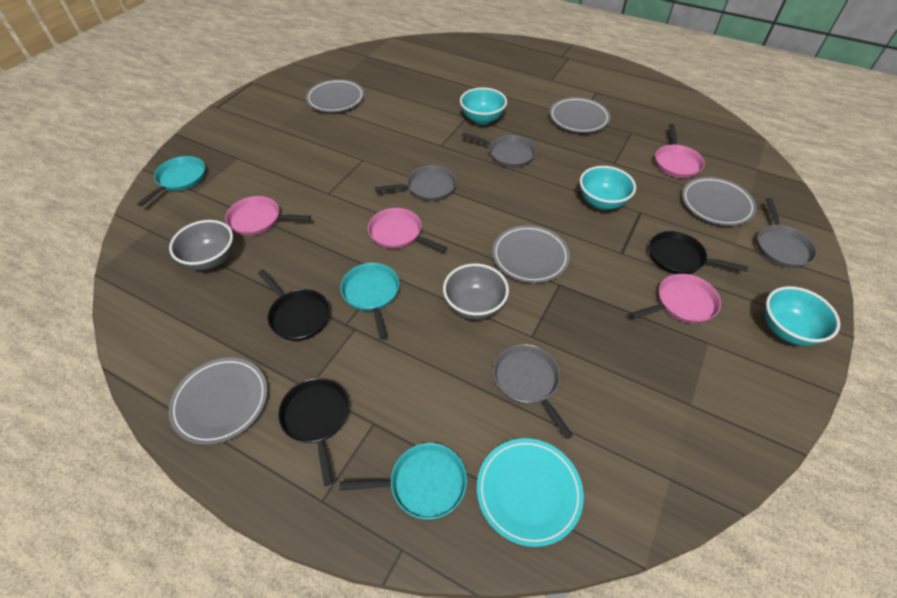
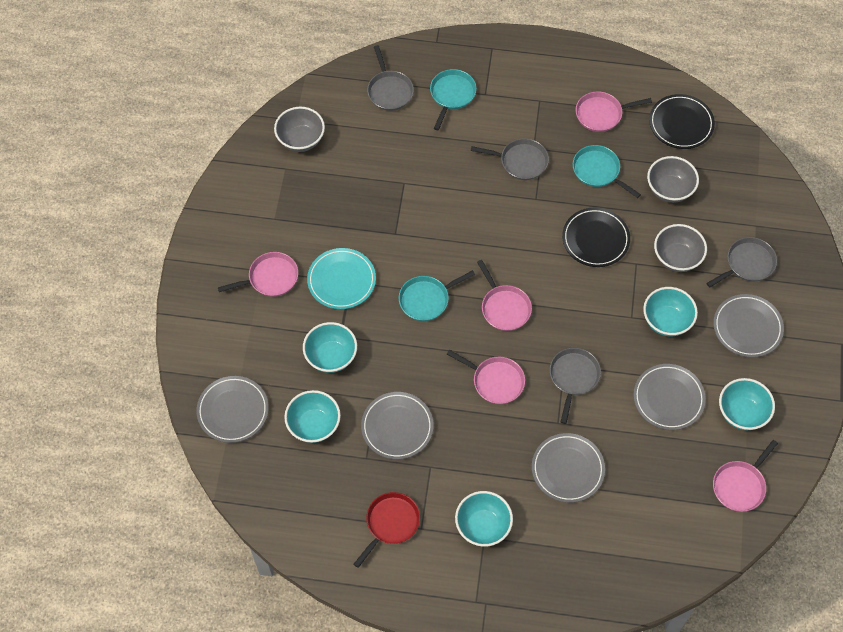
black pan: 3 -> 0
black plate: 0 -> 2
grey bowl: 2 -> 3
pink pan: 4 -> 5
red pan: 0 -> 1
turquoise bowl: 3 -> 5

